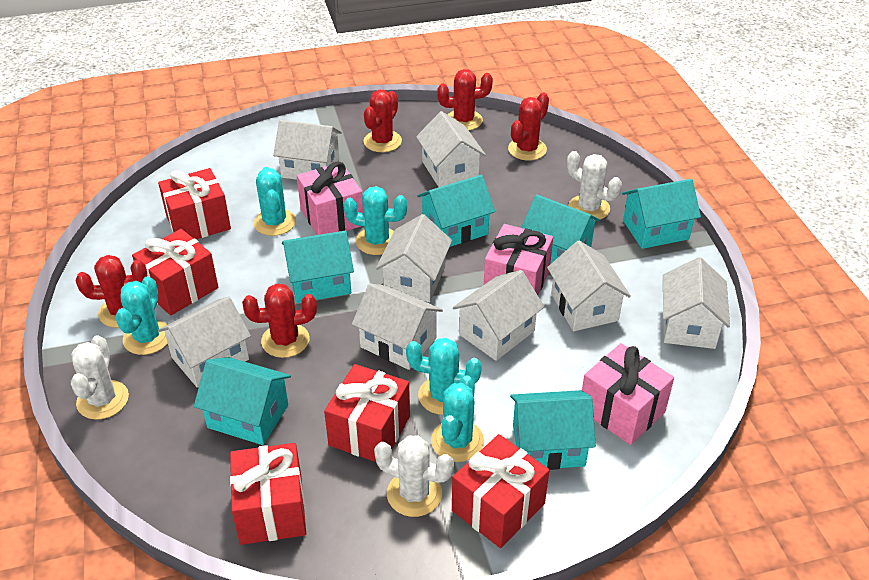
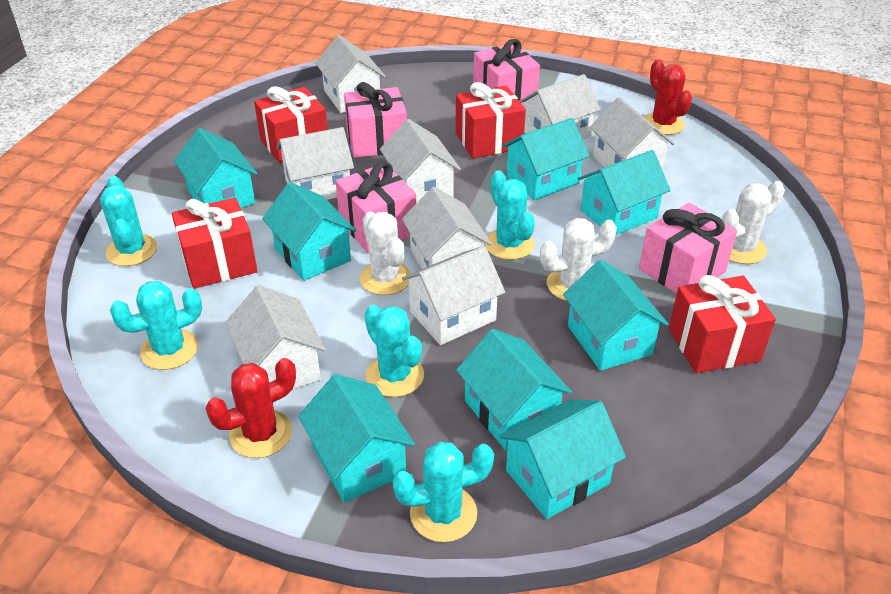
pink gift: 3 -> 4
red cactus: 5 -> 2
red gift: 5 -> 4
turquoise house: 6 -> 8

